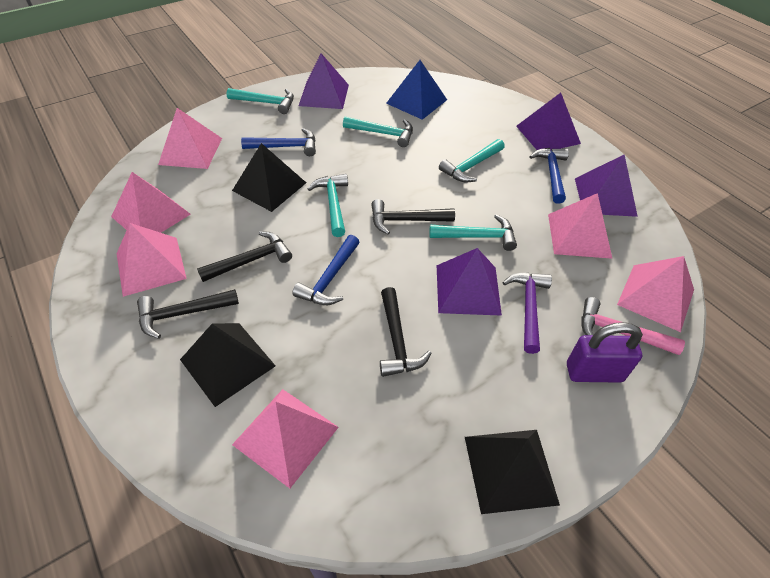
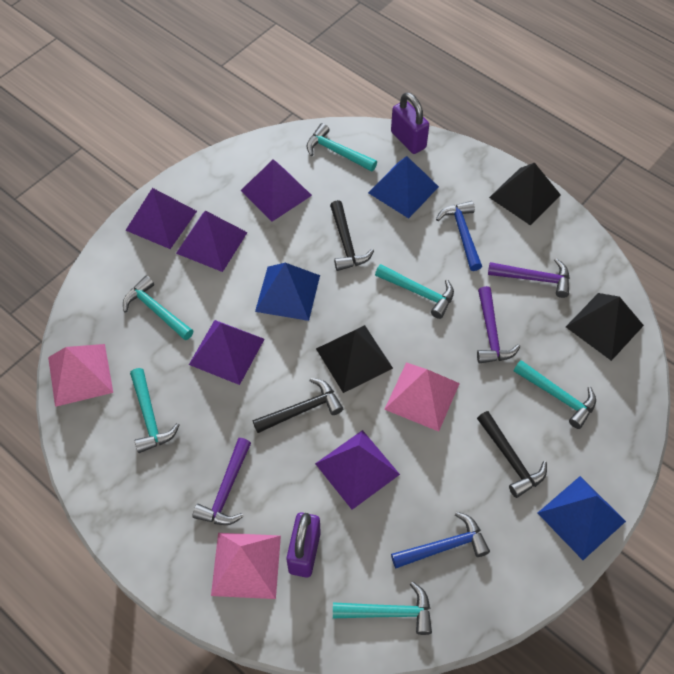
black hammer: 4 -> 3
blue hammer: 3 -> 2
blue pyramid: 1 -> 3
pink hammer: 1 -> 0
pink pyramid: 6 -> 3
purple hammer: 1 -> 3
purple padlock: 1 -> 2
purple pyramid: 4 -> 5
turquoise hammer: 5 -> 6

